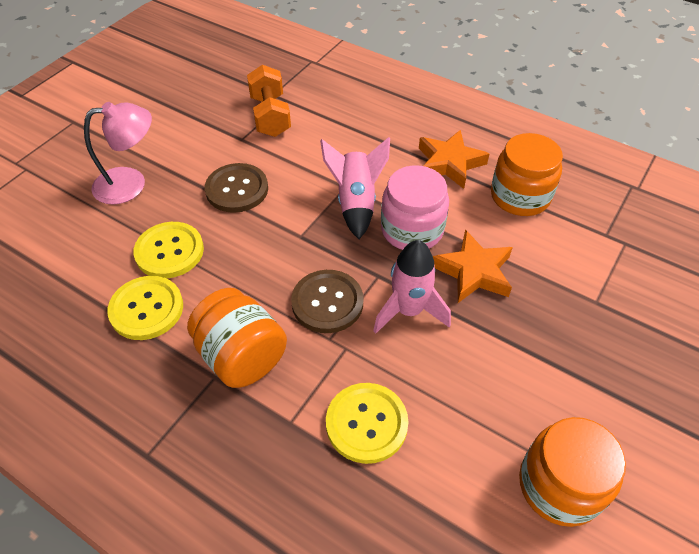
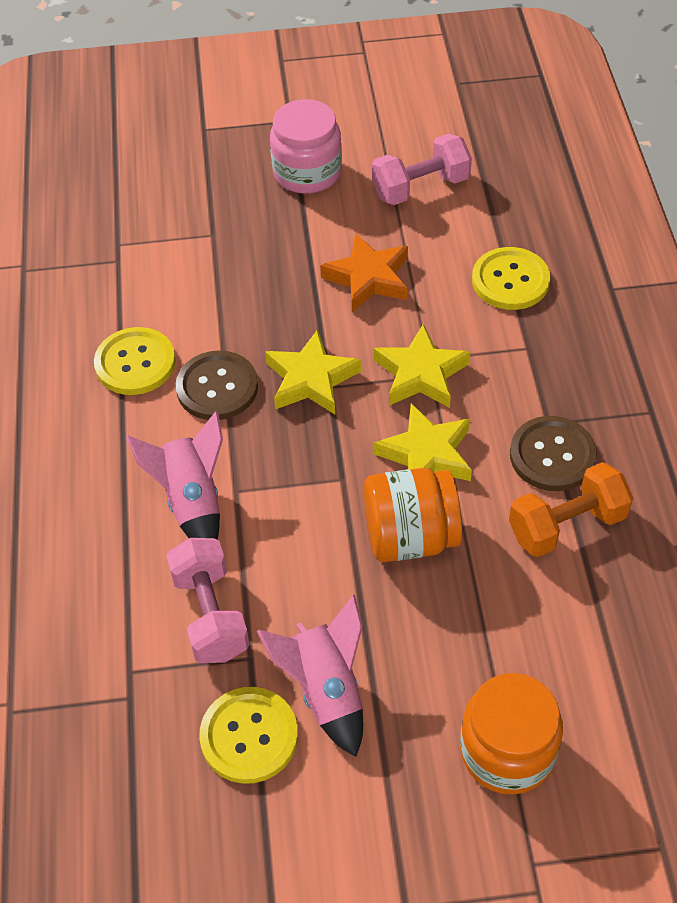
orange jar: 3 -> 2
orange star: 2 -> 1
pink dumbbell: 0 -> 2
pink lamp: 1 -> 0
yellow star: 0 -> 3

